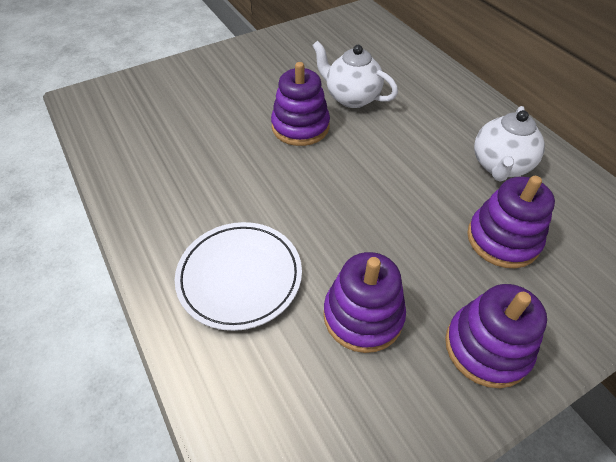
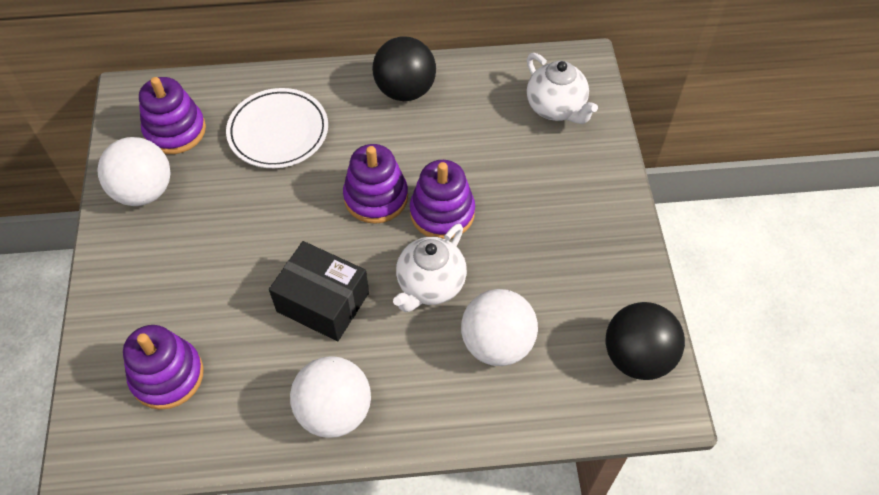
black ball: 0 -> 2
black box: 0 -> 1
white ball: 0 -> 3

